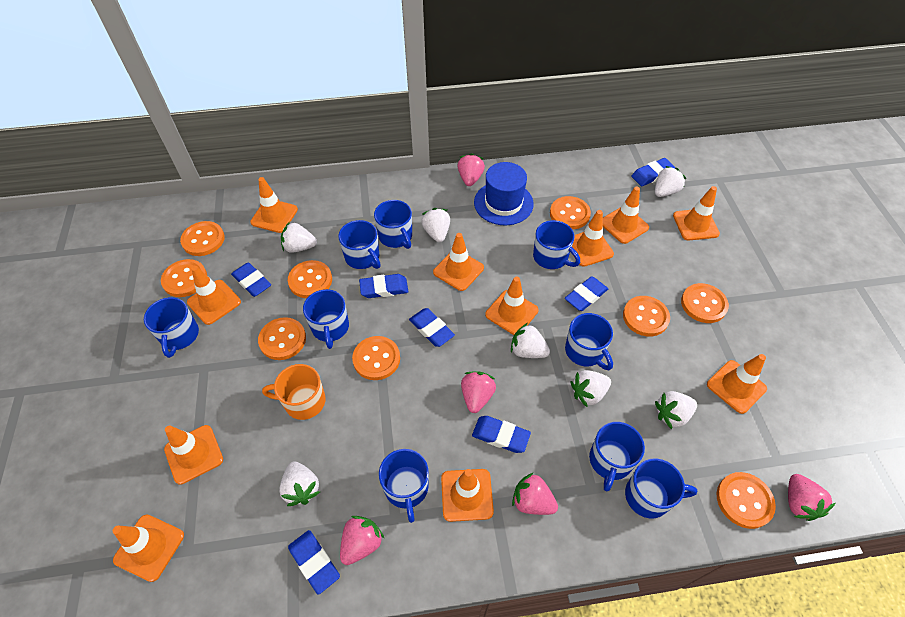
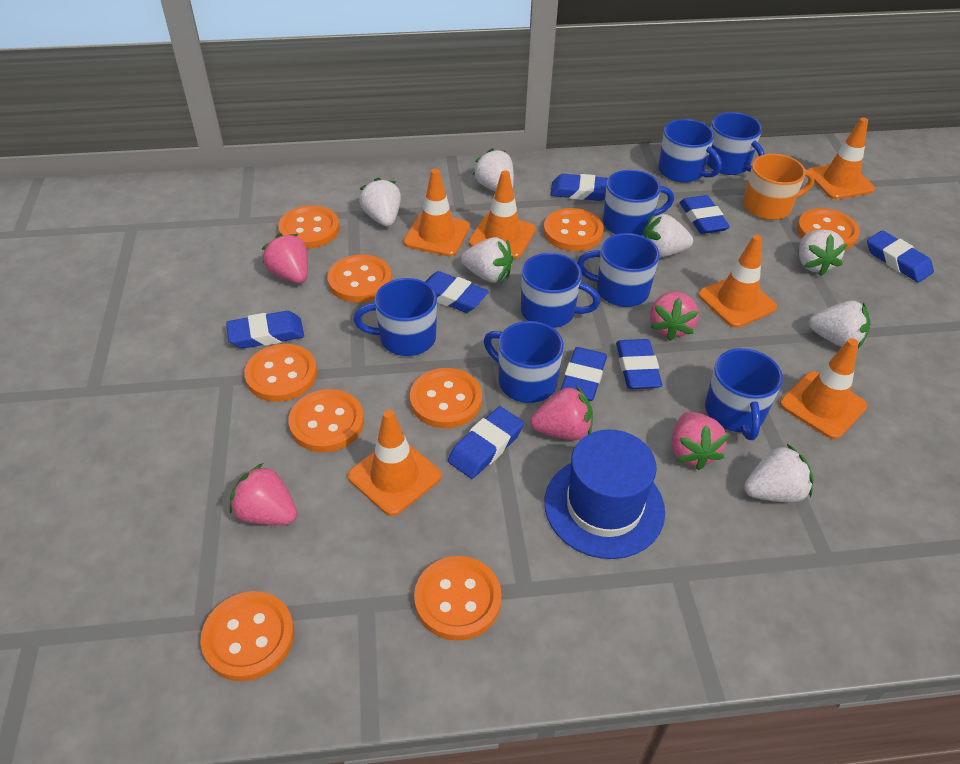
blue eraser: 7 -> 8
blue mug: 9 -> 8
orange traffic cone: 11 -> 6

